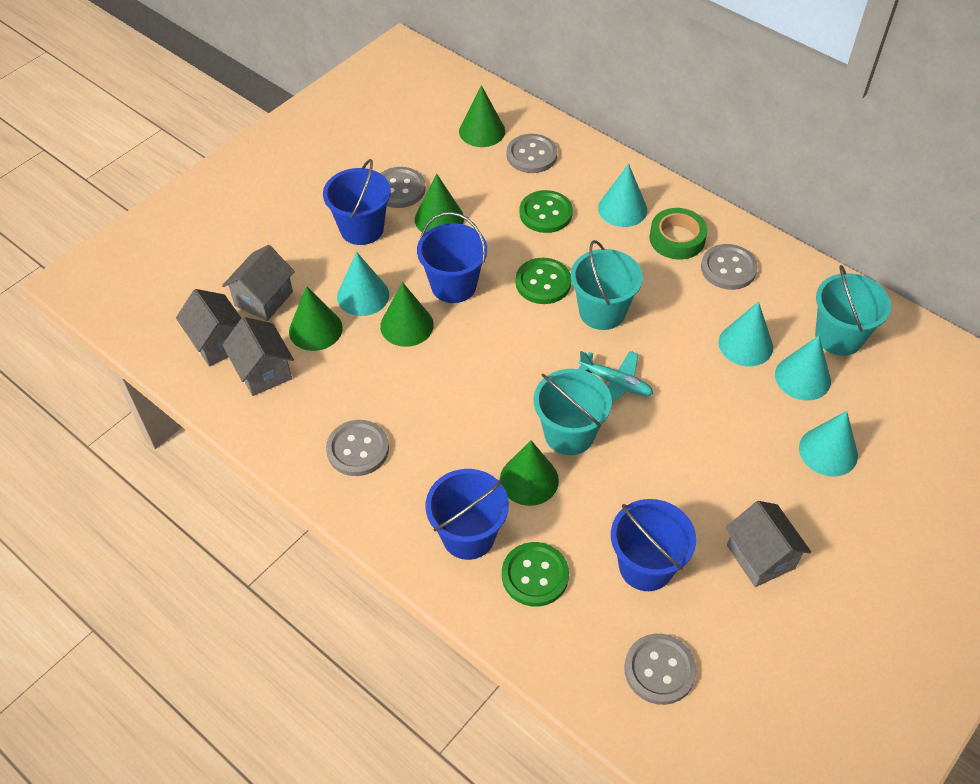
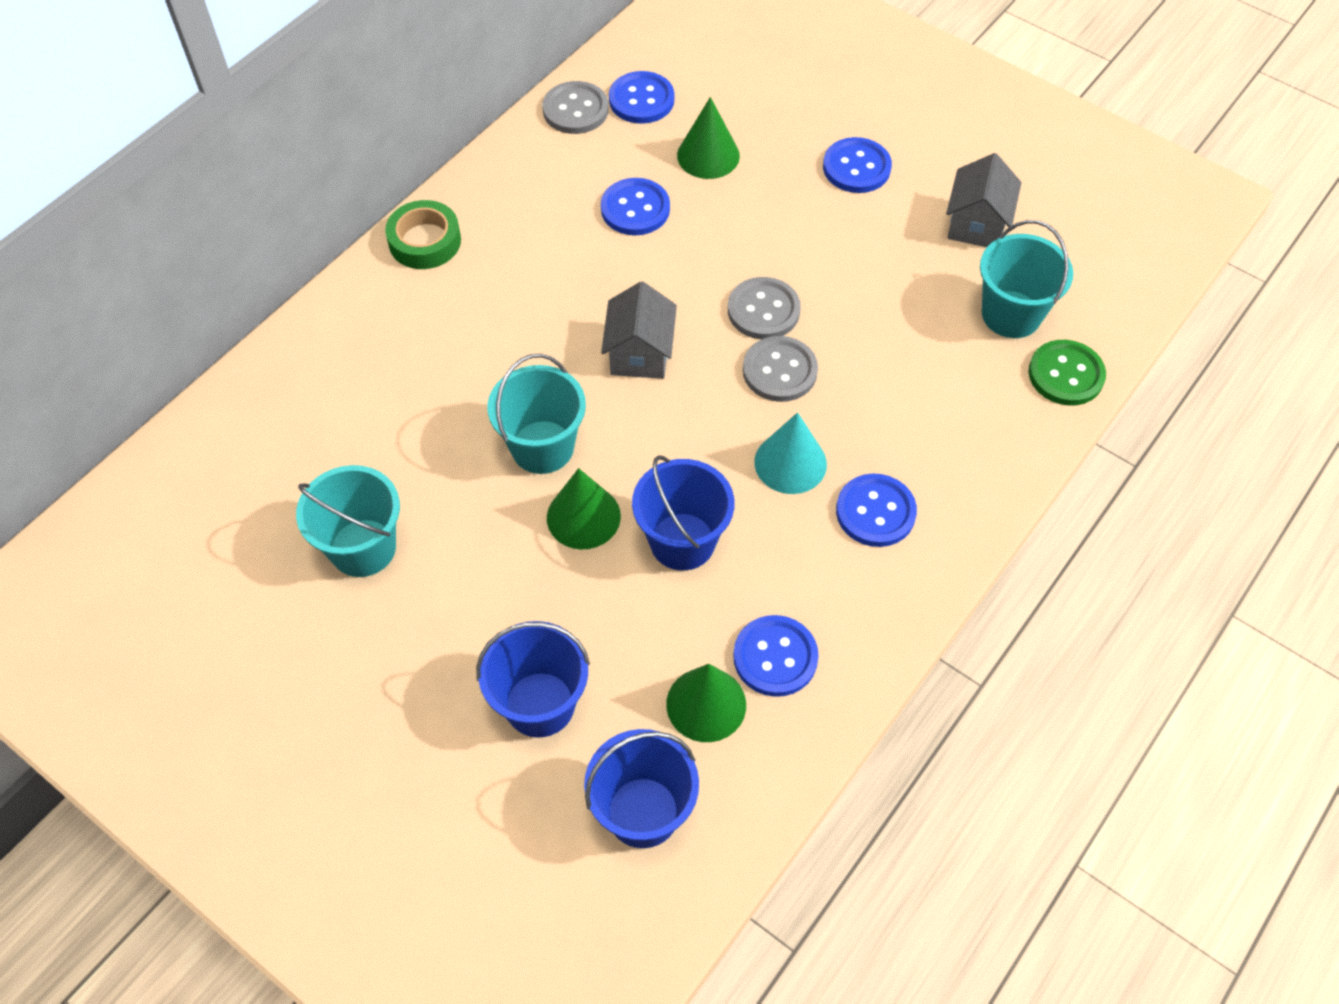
blue bucket: 4 -> 3
blue button: 0 -> 5
green button: 3 -> 1
green cone: 5 -> 3
grey button: 5 -> 3
grey house: 4 -> 2
turquoise cone: 5 -> 1
turquoise plane: 1 -> 0

